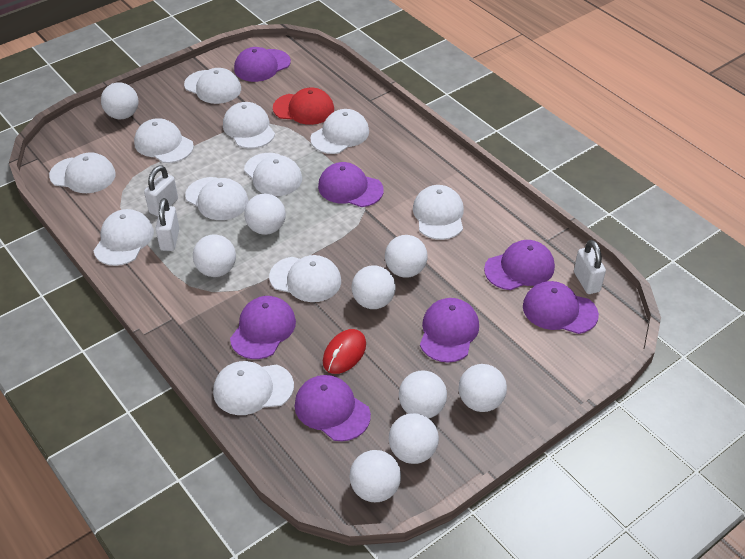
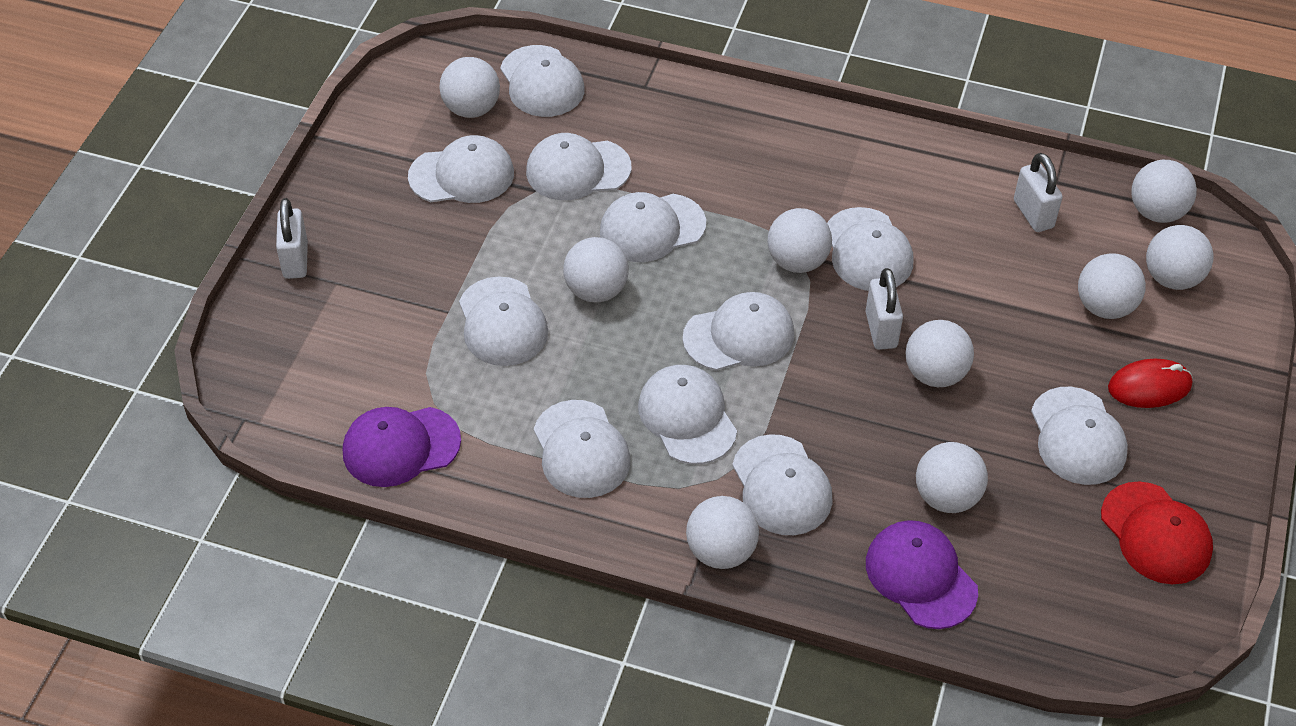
purple cap: 7 -> 2

